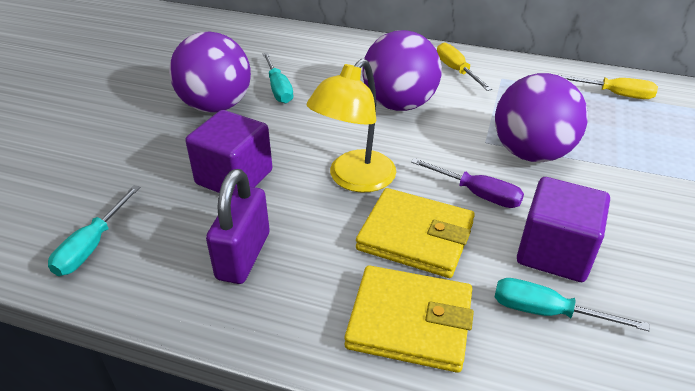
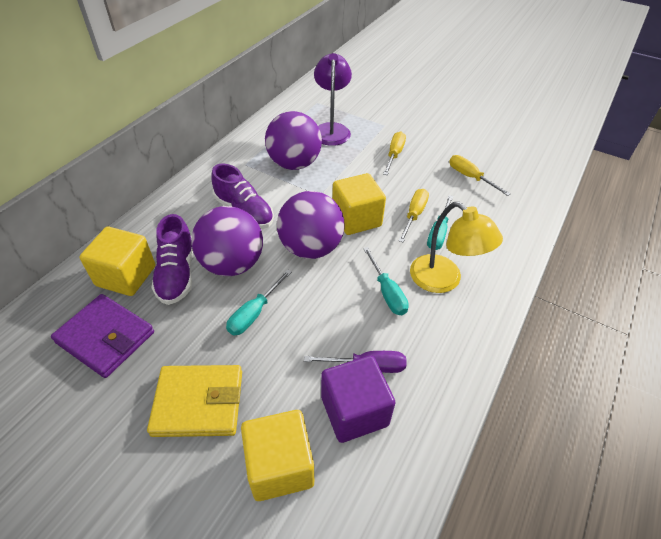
purple cube: 2 -> 1
purple lamp: 0 -> 1
purple padlock: 1 -> 0
purple shoe: 0 -> 2
purple wallet: 0 -> 1
yellow cube: 0 -> 3
yellow screwdriver: 2 -> 3
yellow wallet: 2 -> 1

